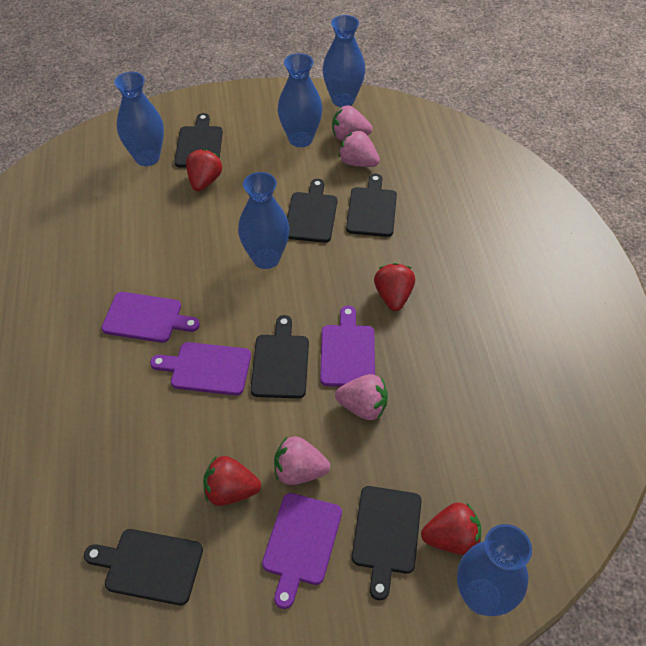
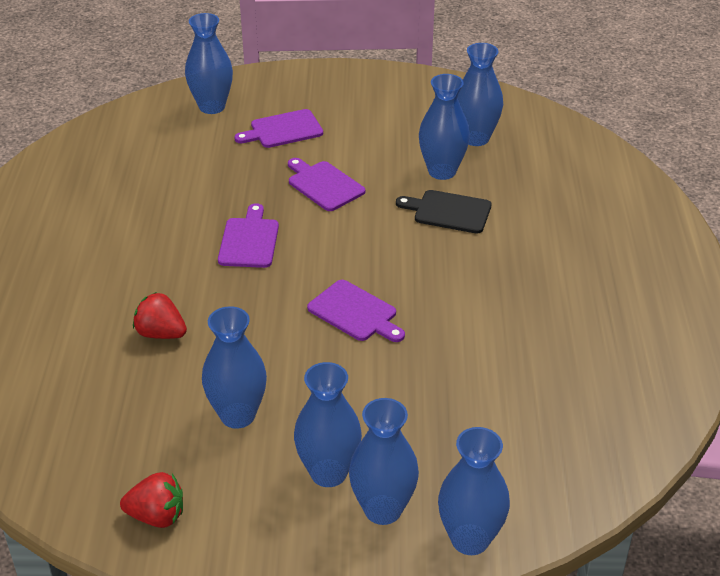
black cutting board: 6 -> 1
blue vase: 5 -> 7
pink strawberry: 4 -> 0
red strawberry: 4 -> 2

